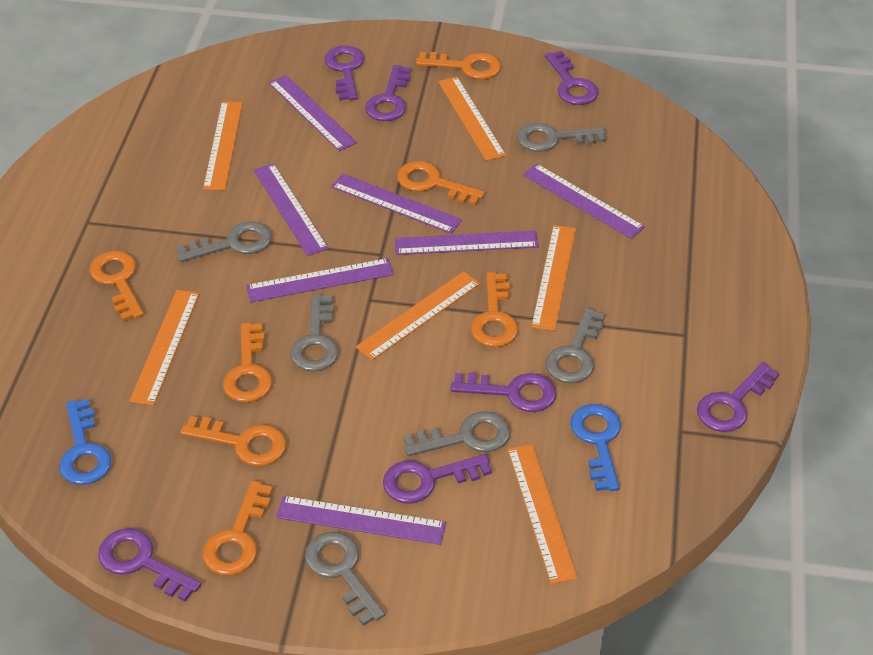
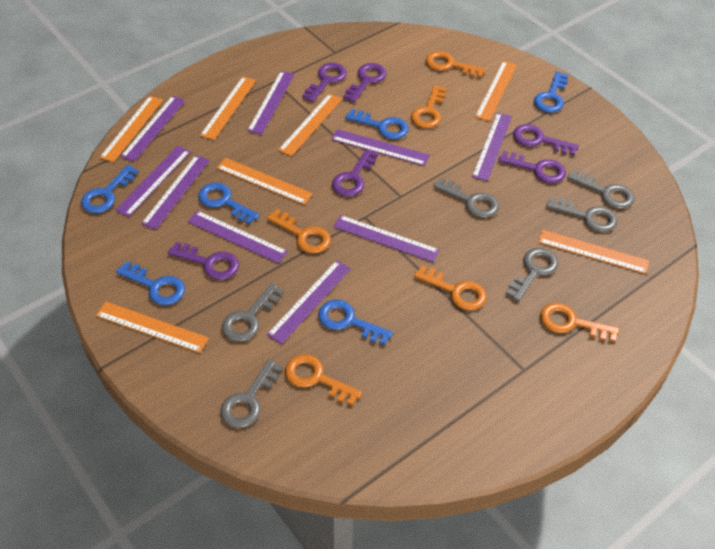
blue key: 2 -> 6
orange key: 7 -> 6
orange ruler: 6 -> 7
purple key: 7 -> 6
purple ruler: 7 -> 9

